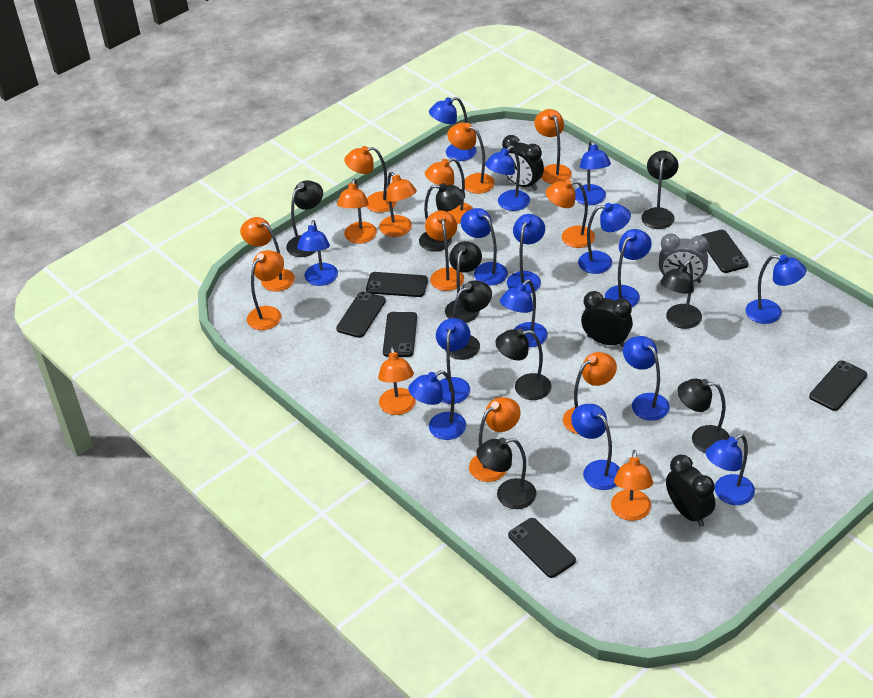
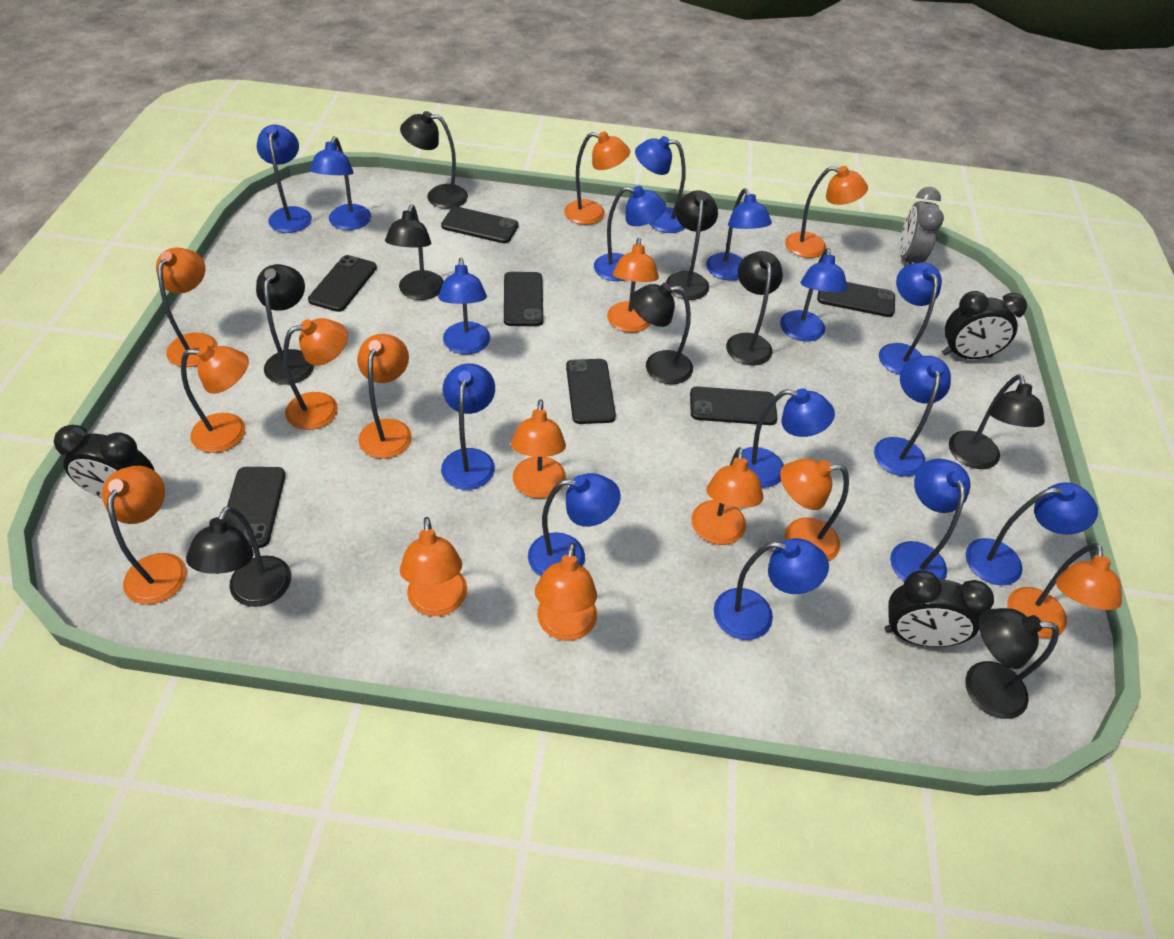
black phone: 6 -> 7

